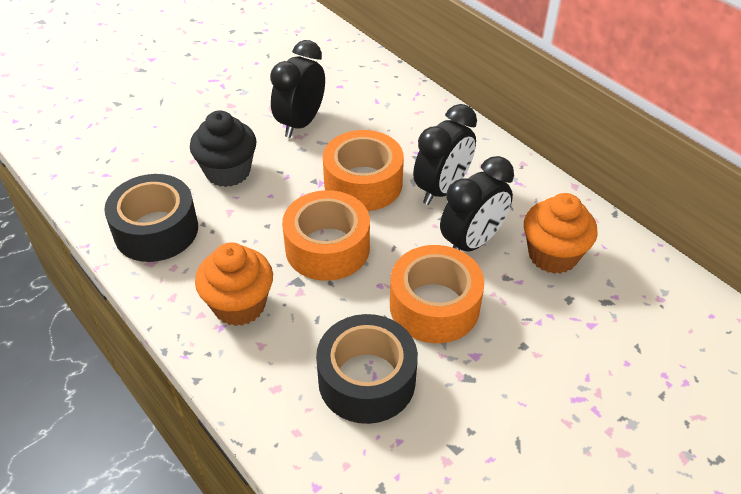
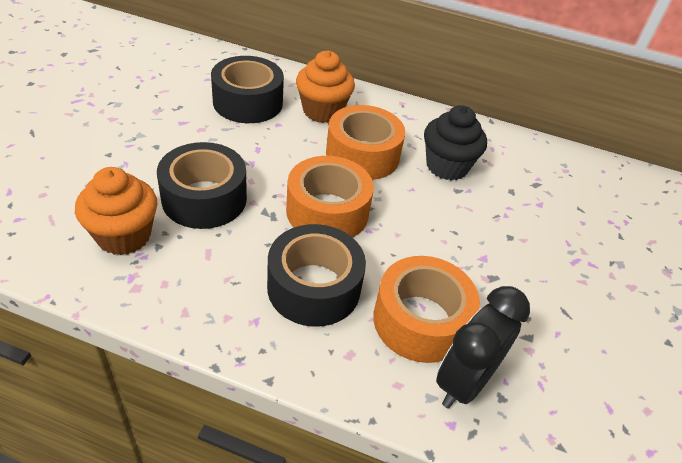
black clock: 3 -> 1
black tape: 2 -> 3

